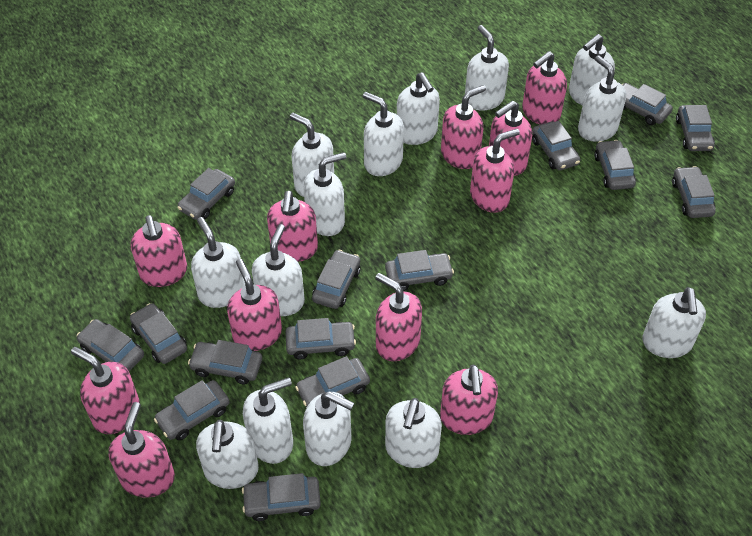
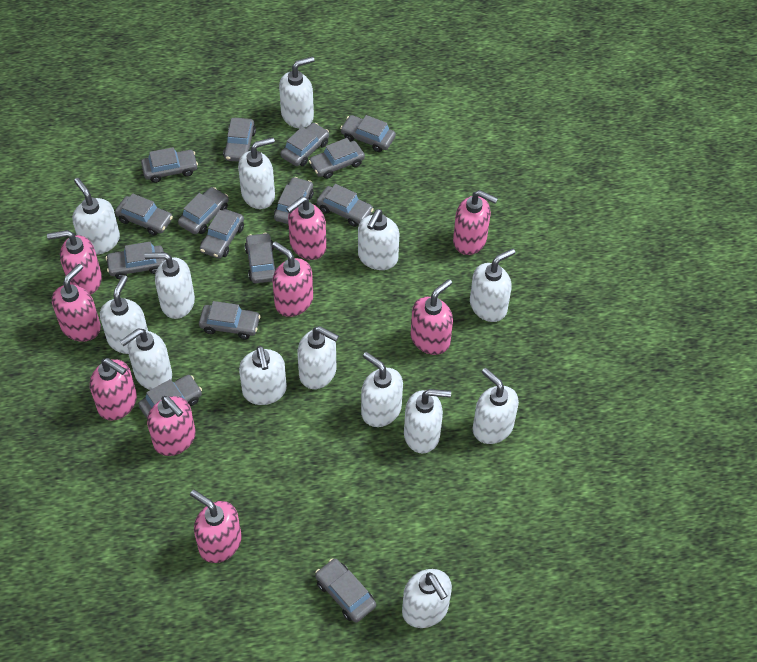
pink soap dispenser: 11 -> 9

